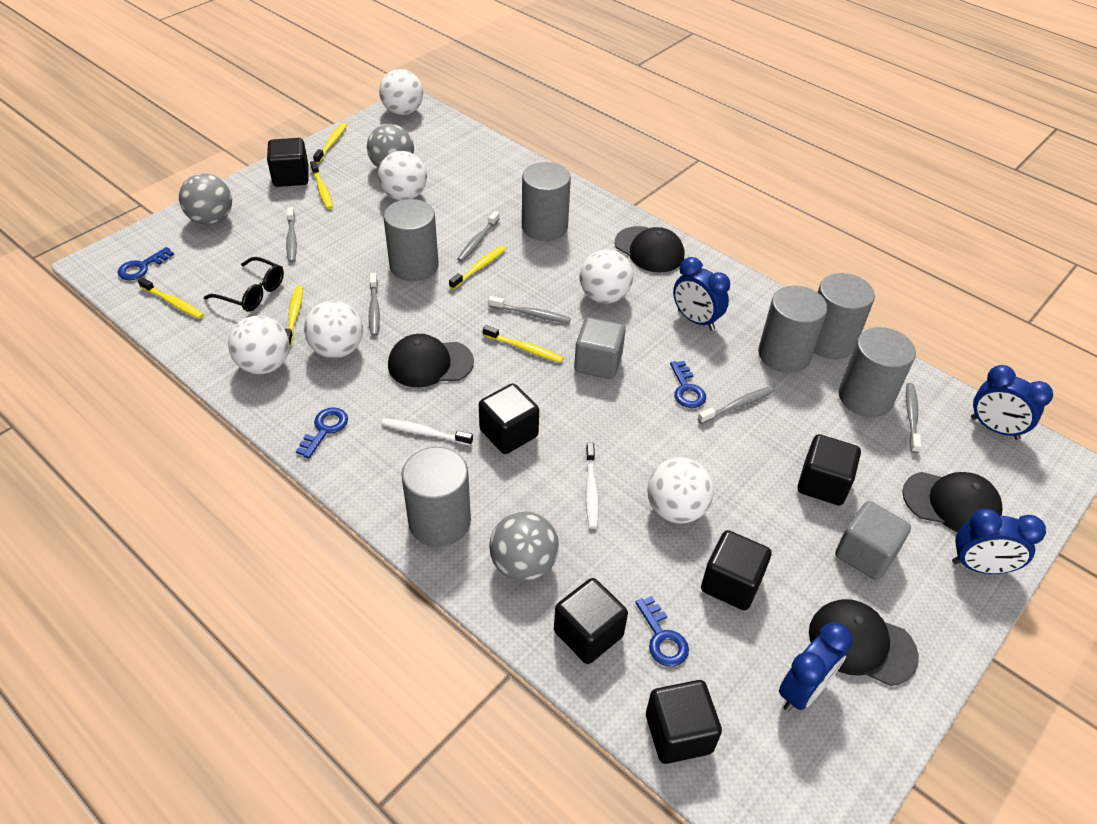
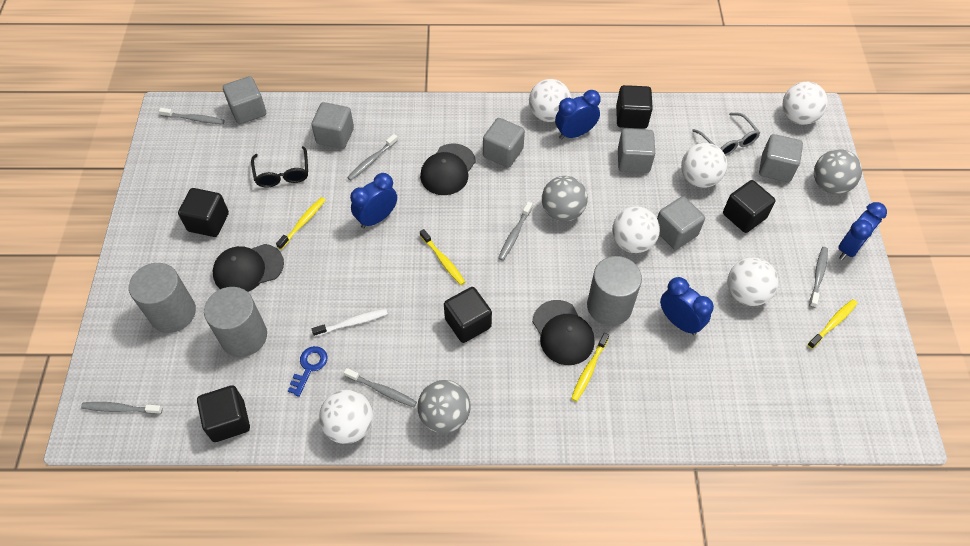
black cap: 4 -> 3
black cube: 6 -> 5
blue key: 4 -> 1
grey cube: 2 -> 6
grey cylinder: 6 -> 3
grey glasses: 0 -> 1
white toothbrush: 2 -> 1
yellow toothbrush: 6 -> 4

